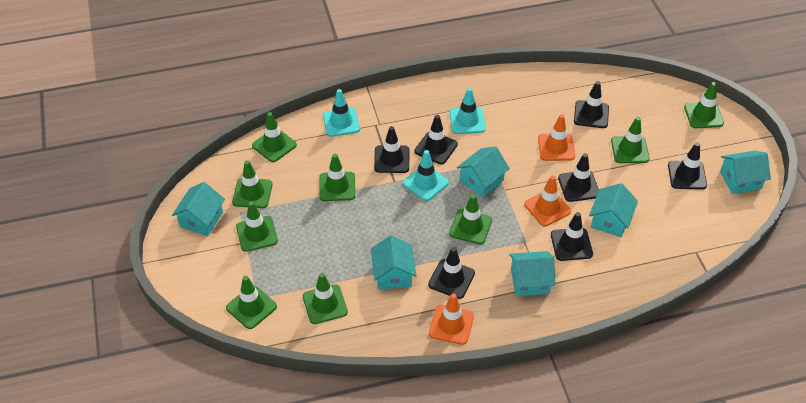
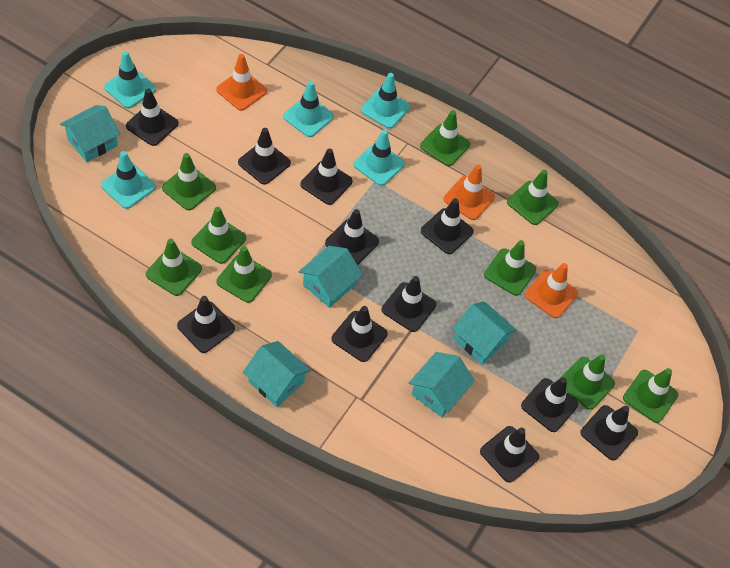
black traffic cone: 7 -> 11
turquoise house: 6 -> 5
turquoise traffic cone: 3 -> 5

